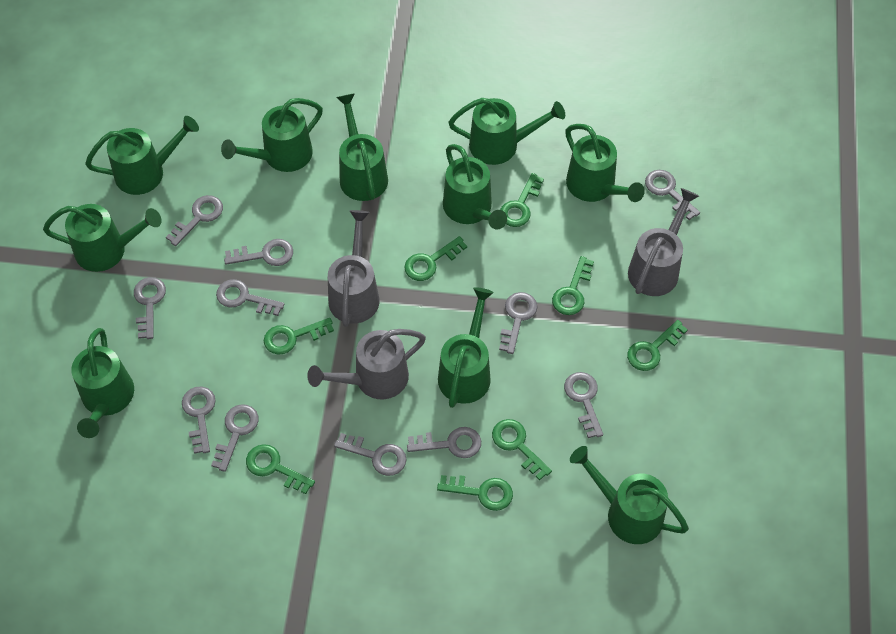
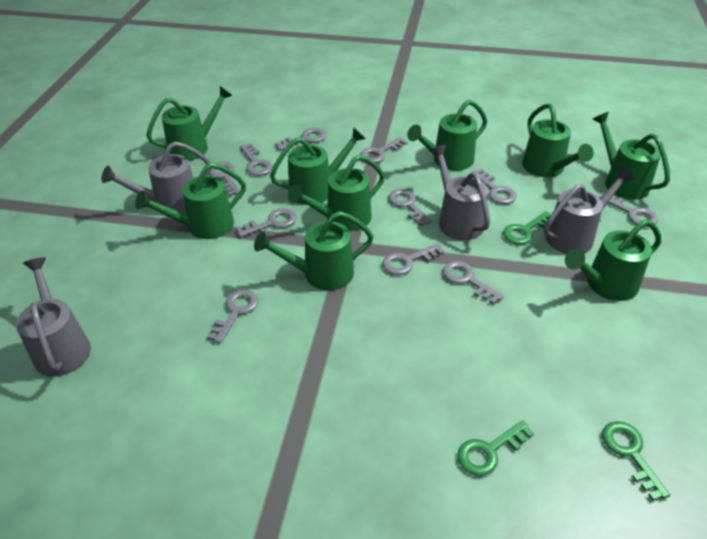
green key: 8 -> 3
green watering can: 10 -> 9
grey watering can: 3 -> 4

